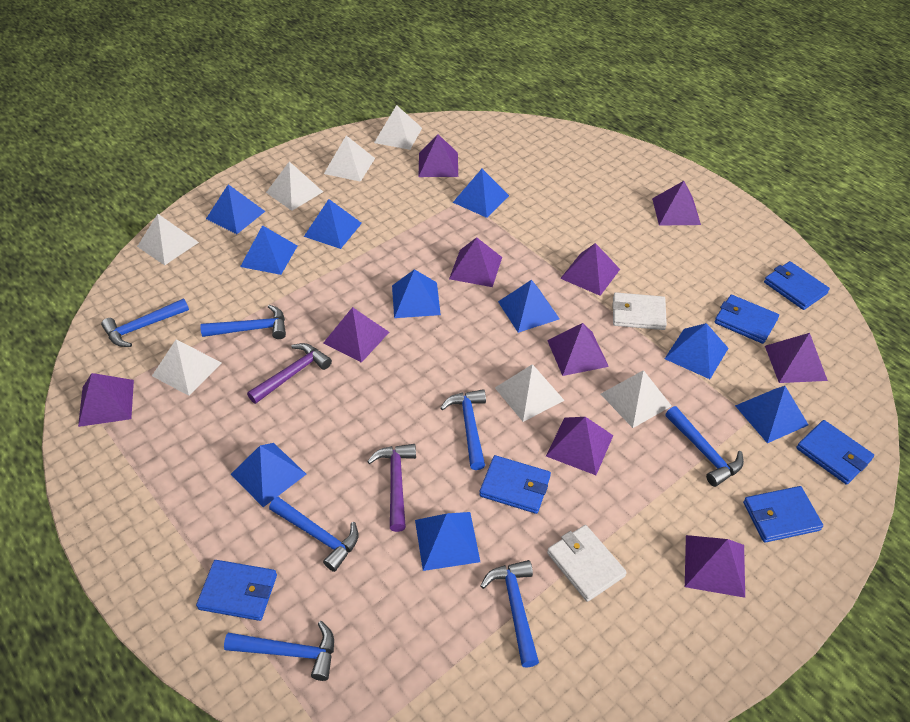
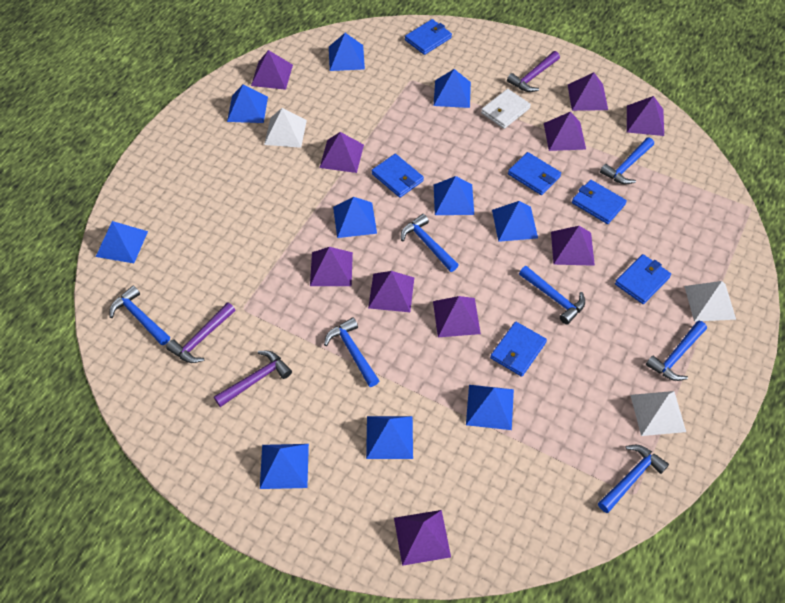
purple hammer: 2 -> 3
white pyramid: 7 -> 3
white wallet: 2 -> 1

